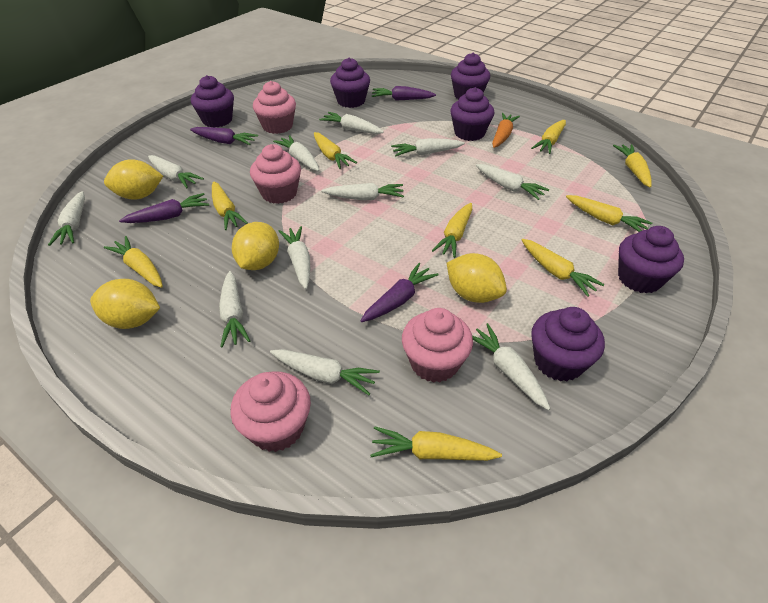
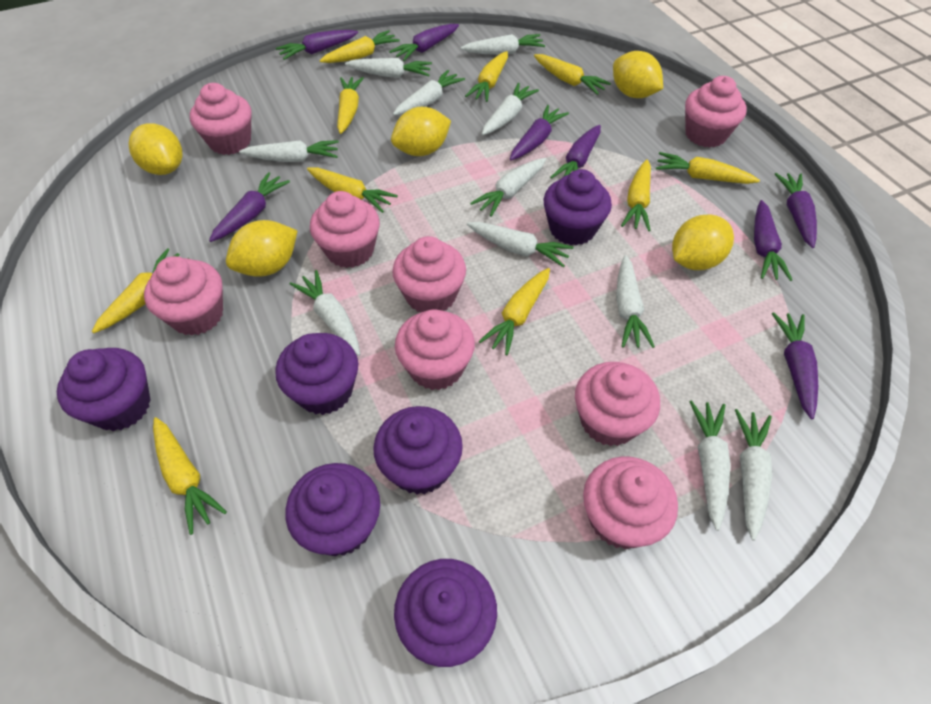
orange carrot: 1 -> 0
pink cupcake: 4 -> 8
purple carrot: 4 -> 8
yellow carrot: 9 -> 10
yellow lemon: 4 -> 5

